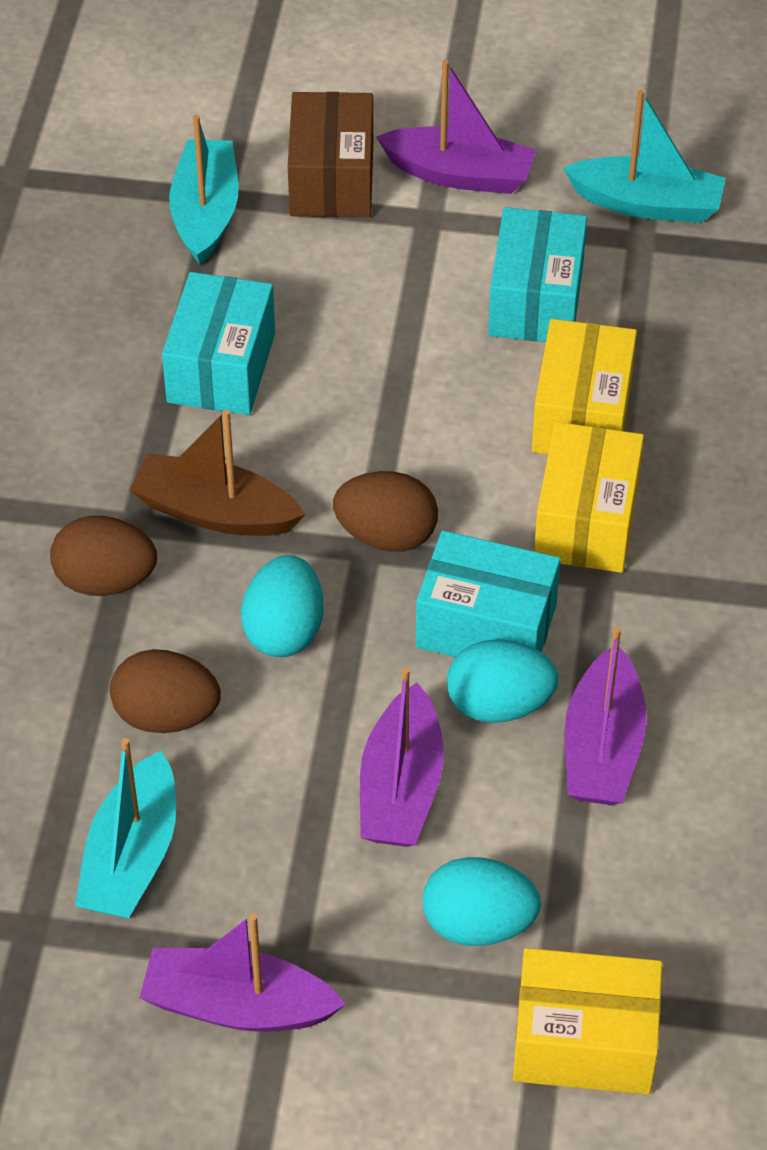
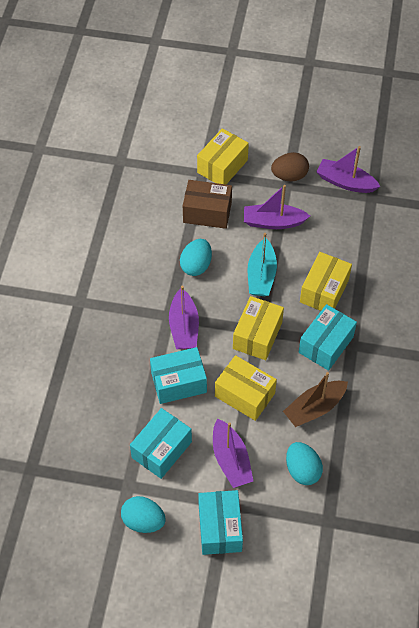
brown egg: 3 -> 1
turquoise boat: 3 -> 1
turquoise box: 3 -> 4
yellow box: 3 -> 4

